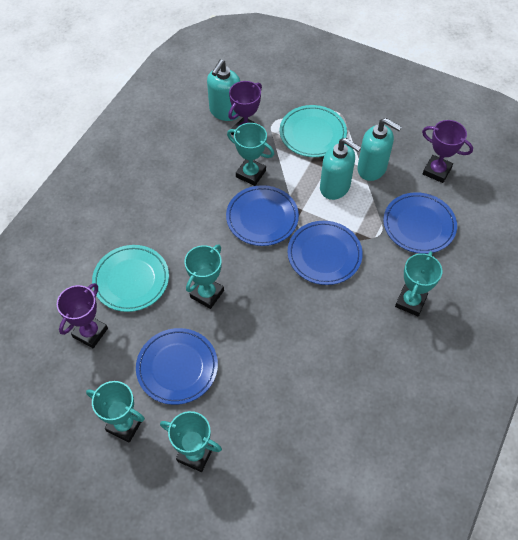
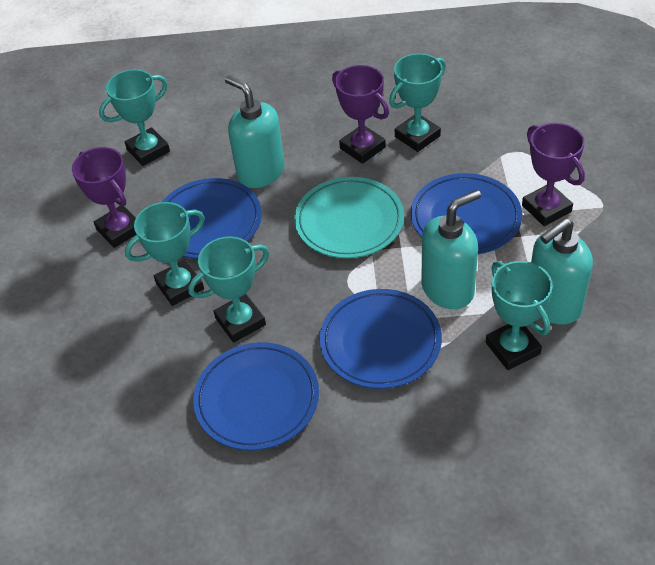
turquoise plate: 2 -> 1

